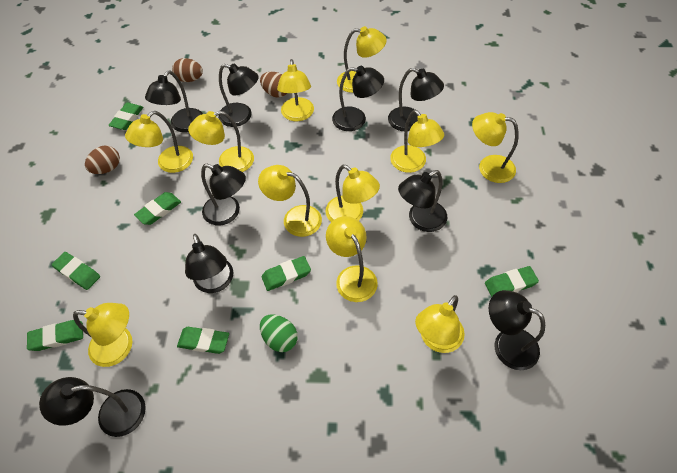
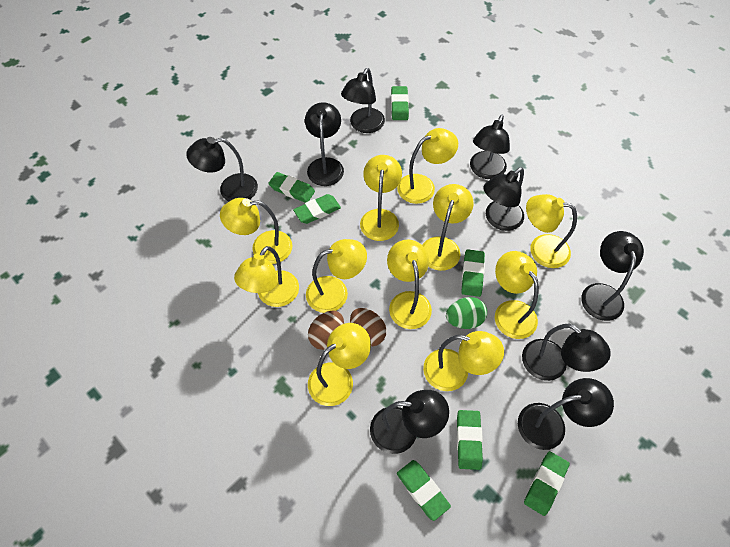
brown egg: 3 -> 2

